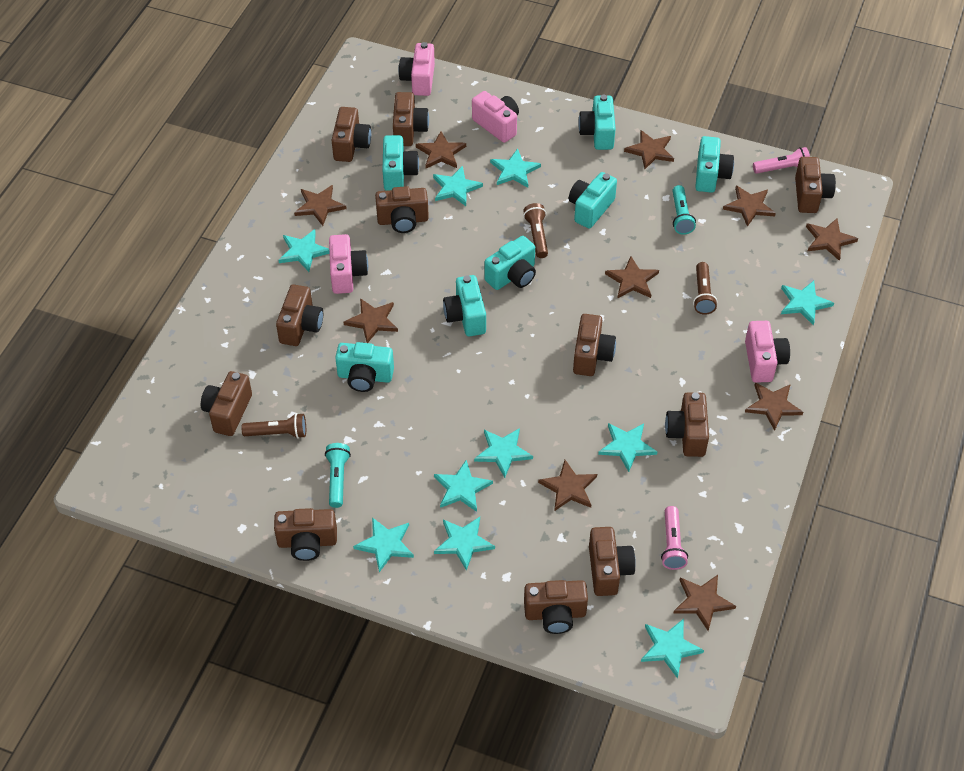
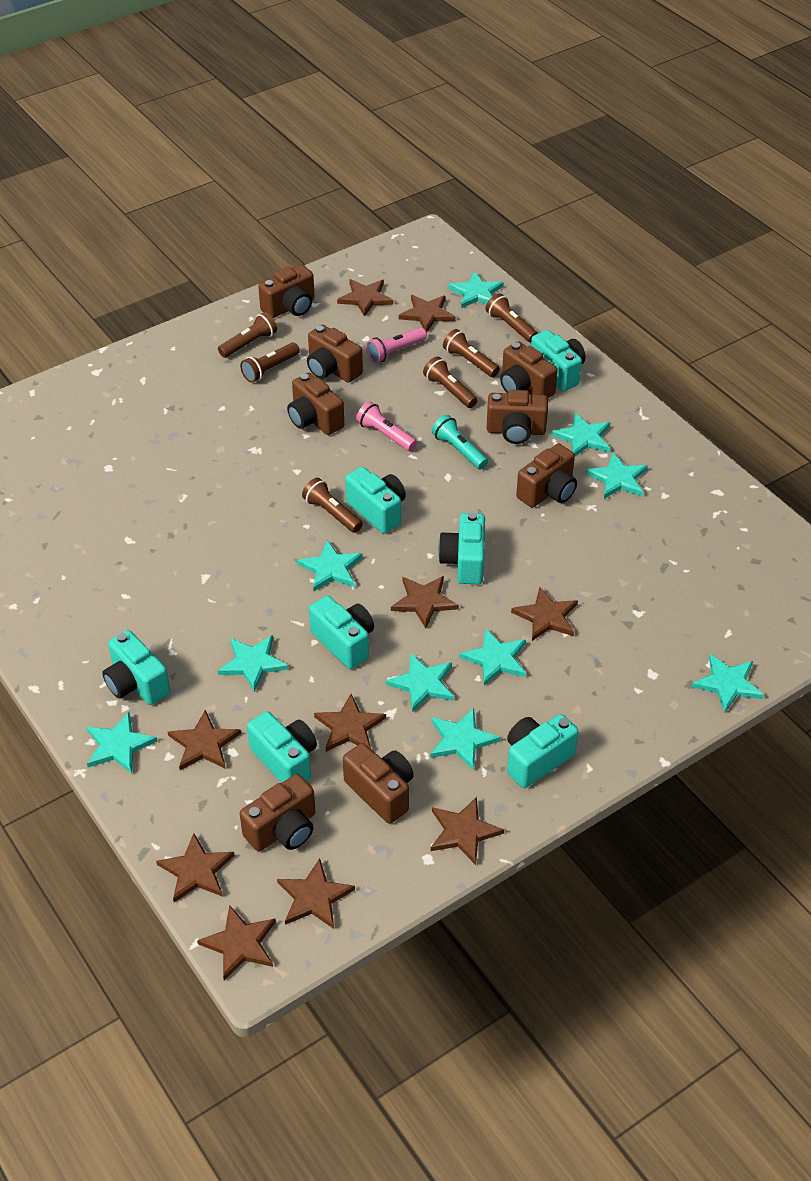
brown camera: 11 -> 8
brown flashlight: 3 -> 6
pink camera: 4 -> 0
turquoise flashlight: 2 -> 1

